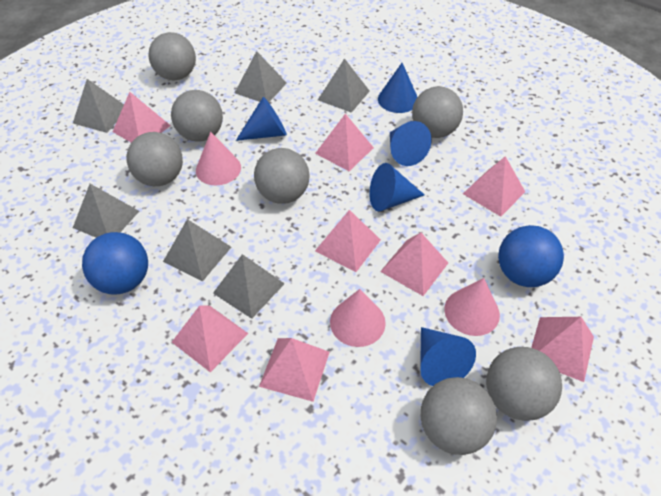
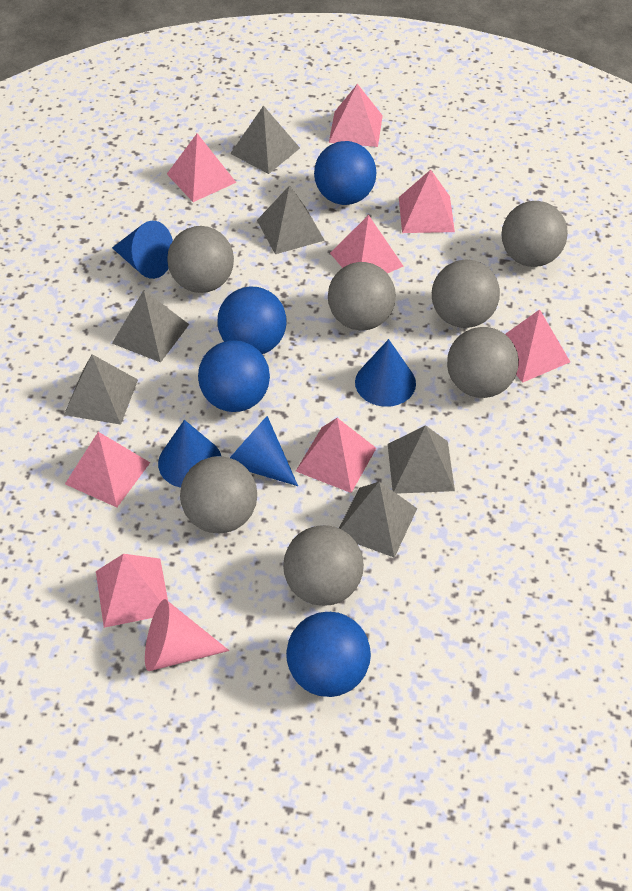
blue ball: 2 -> 4
blue cone: 5 -> 4
pink cone: 3 -> 1

